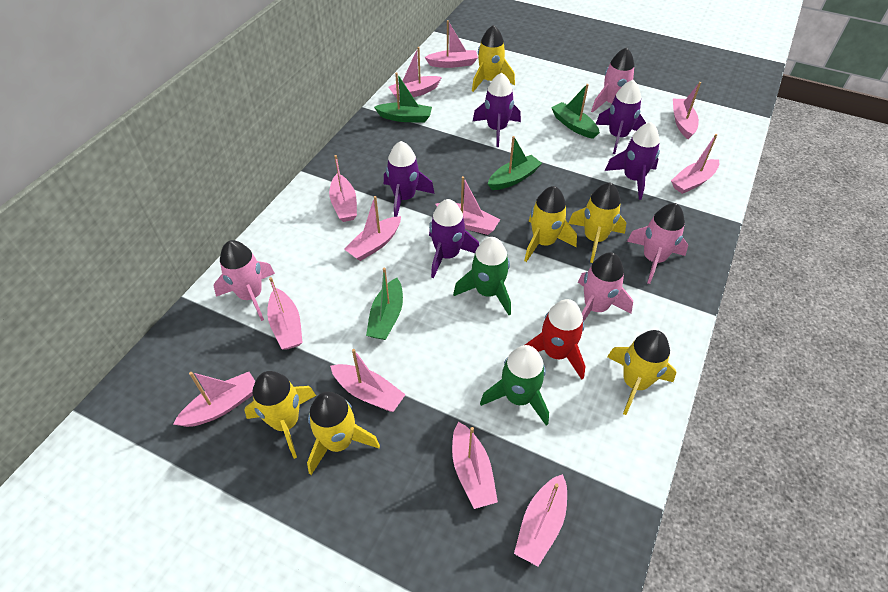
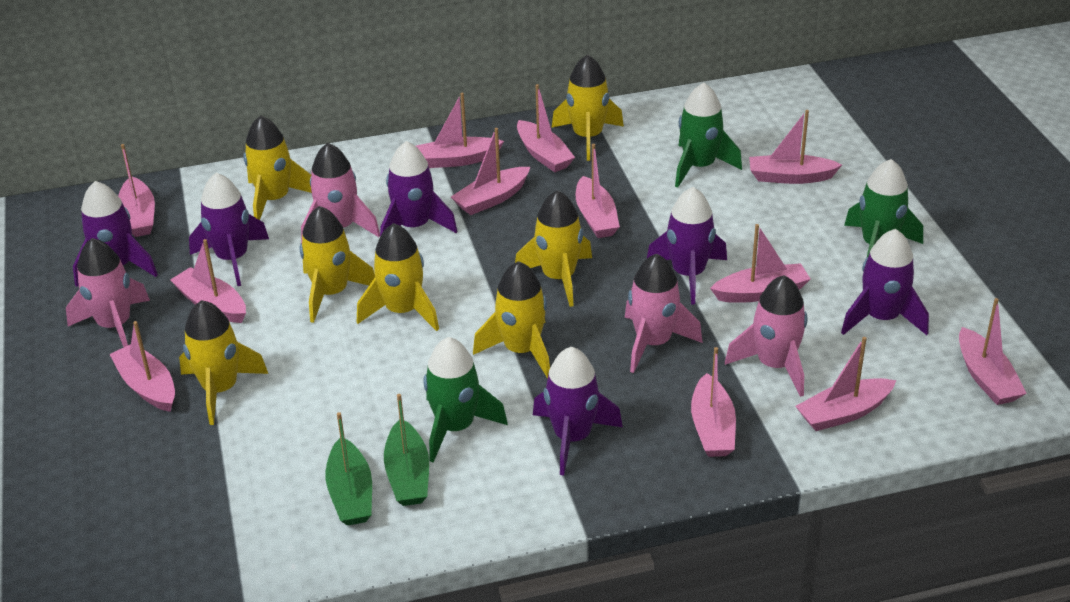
green boat: 4 -> 2
green rocket: 2 -> 3
purple rocket: 5 -> 6
red rocket: 1 -> 0
yellow rocket: 6 -> 7

